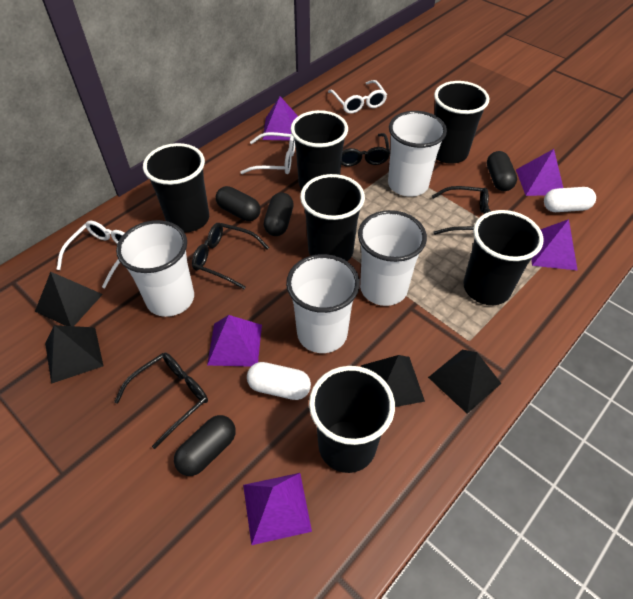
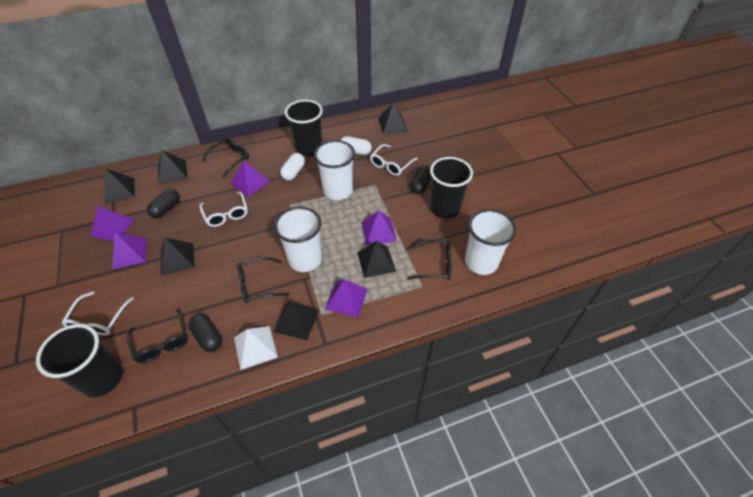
black capsule: 4 -> 3
black cup: 6 -> 3
black pyramid: 4 -> 6
white cup: 4 -> 3
white pyramid: 0 -> 1

